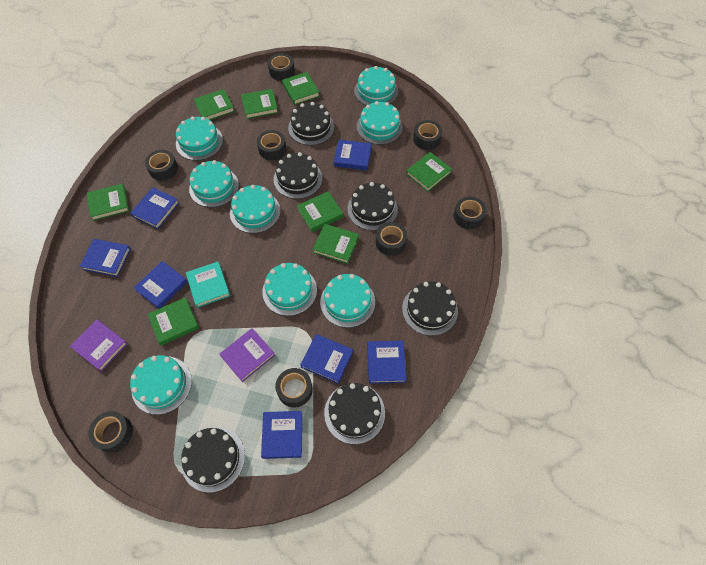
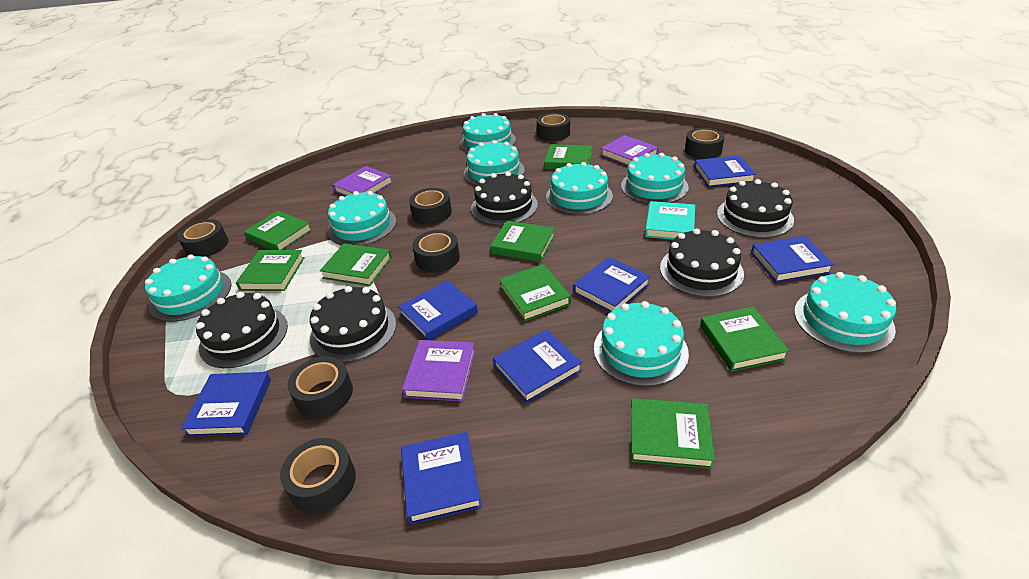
black cake: 6 -> 5
black tape: 8 -> 7
purple book: 2 -> 3

